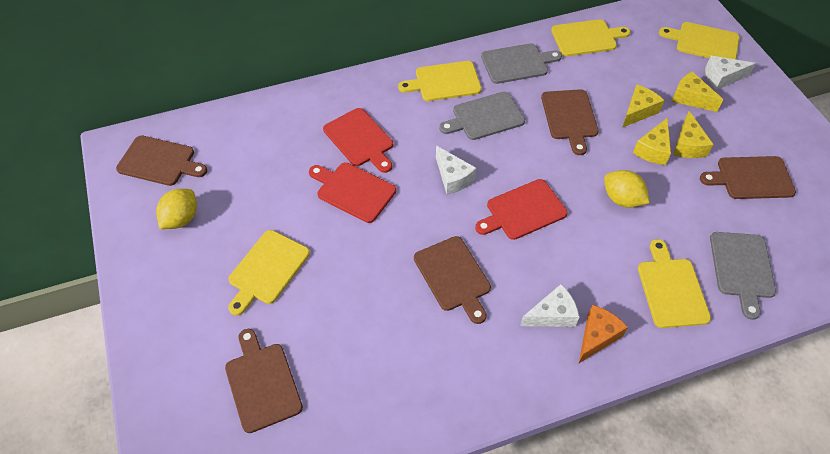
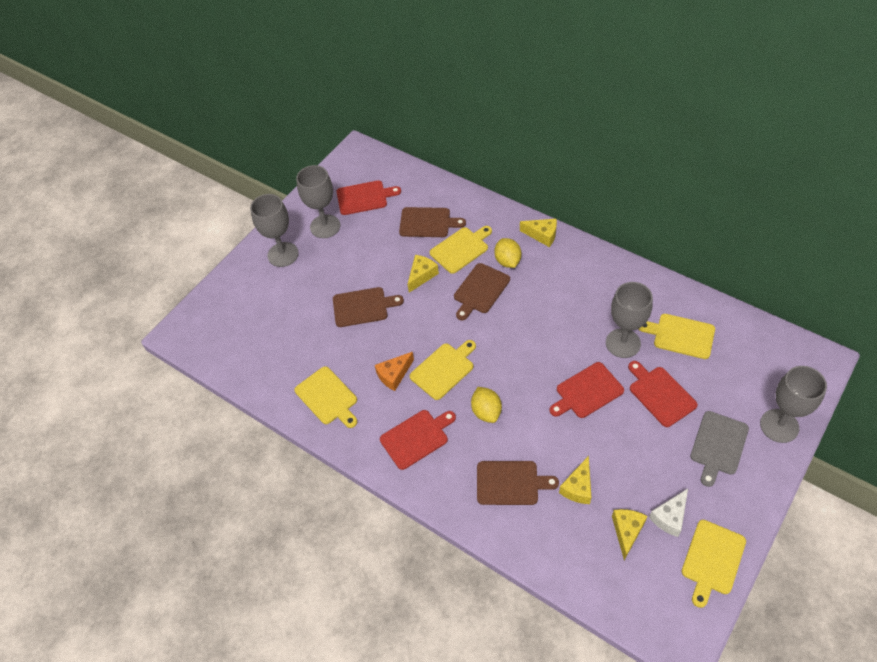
brown cutting board: 5 -> 4
grey cutting board: 3 -> 1
grey goblet: 0 -> 4
red cutting board: 3 -> 4
white cheese: 3 -> 1

